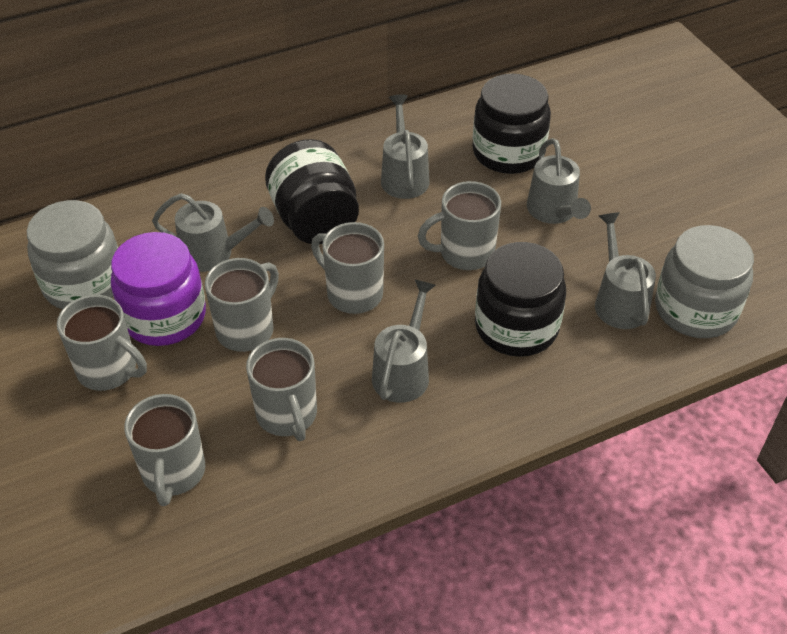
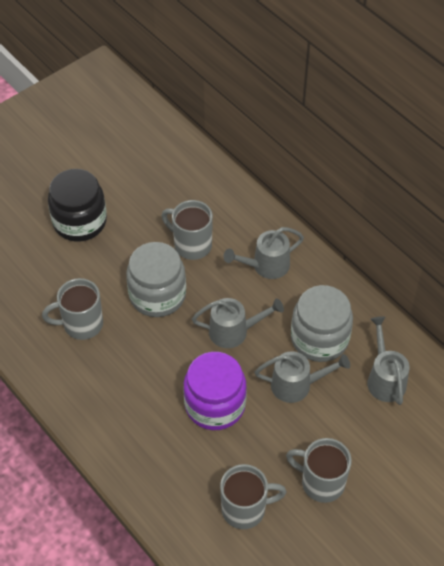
black jar: 3 -> 1
grey mug: 6 -> 4
grey watering can: 5 -> 4

